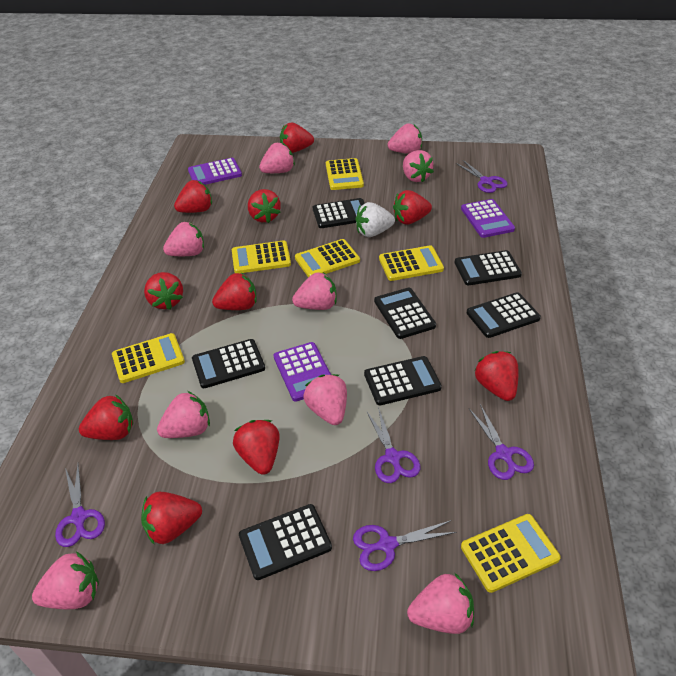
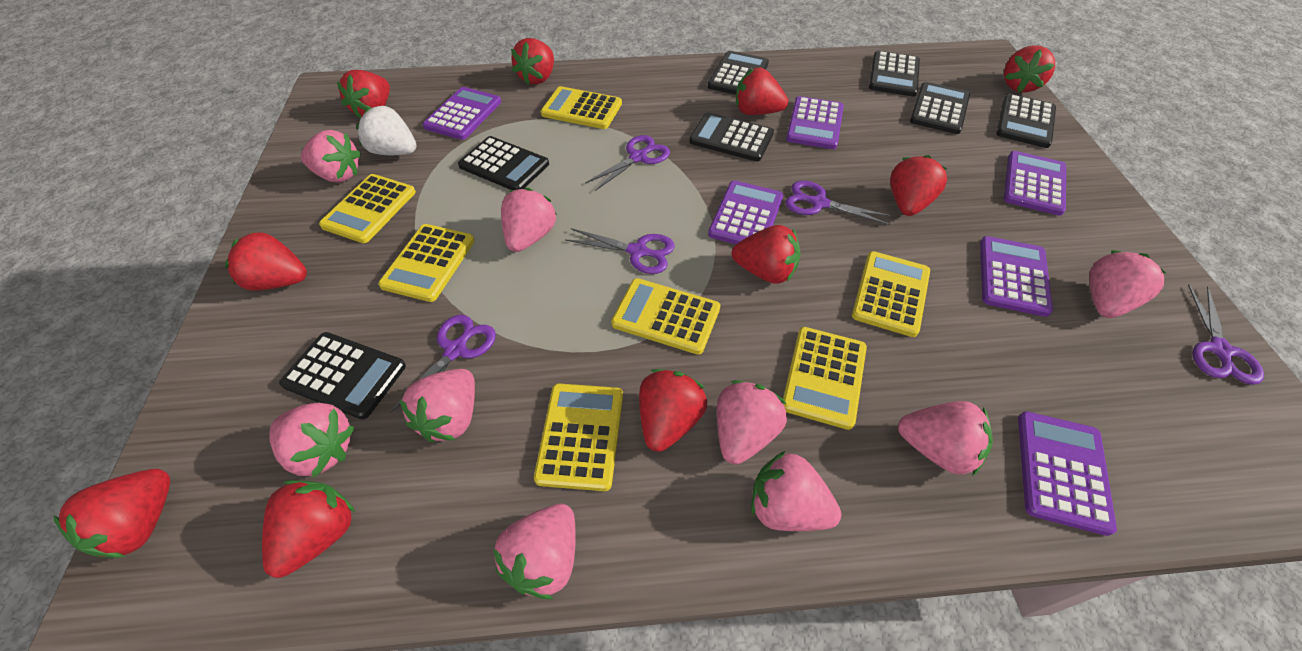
purple calculator: 3 -> 6
yellow calculator: 6 -> 7

